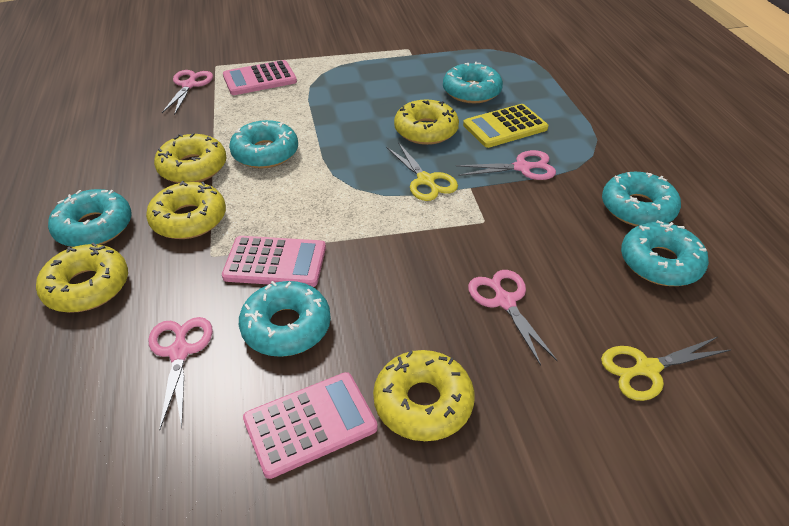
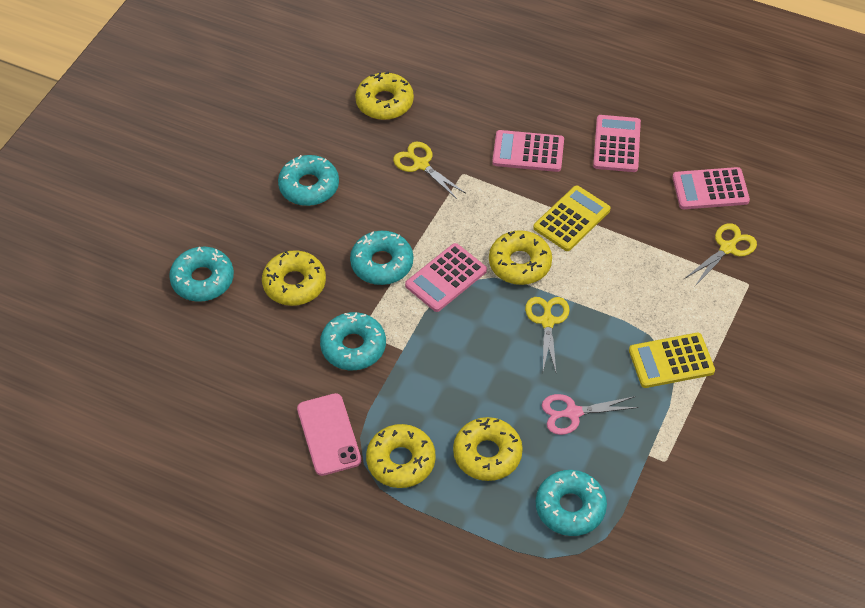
pink calculator: 3 -> 4
pink phone: 0 -> 1
pink scissors: 4 -> 1
turquoise donut: 6 -> 5
yellow calculator: 1 -> 2
yellow scissors: 2 -> 3

